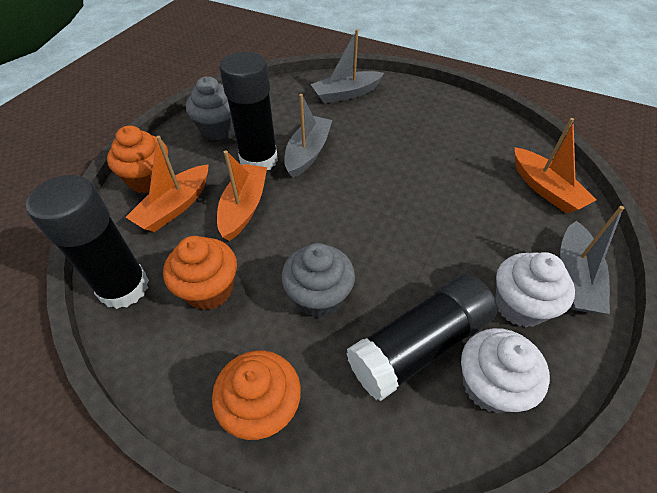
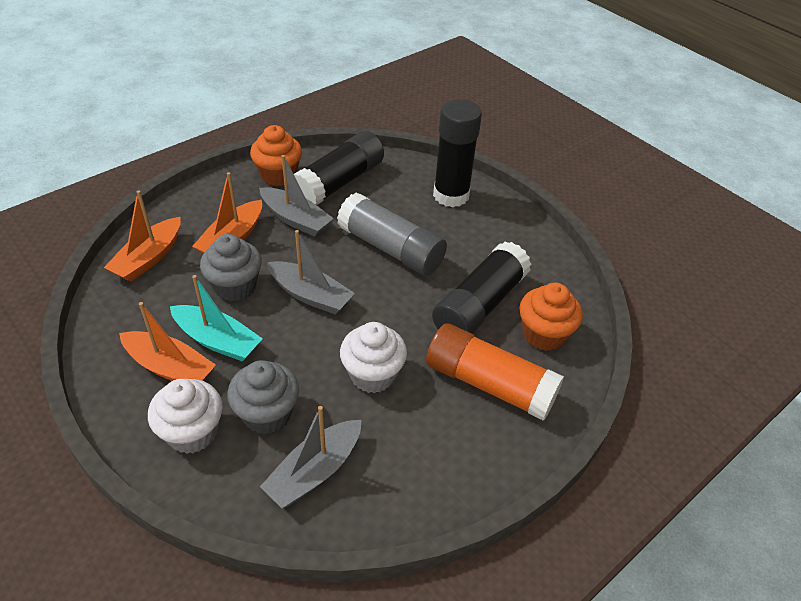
grey glue stick: 0 -> 1
orange cupcake: 3 -> 2
orange glue stick: 0 -> 1
turquoise boat: 0 -> 1

